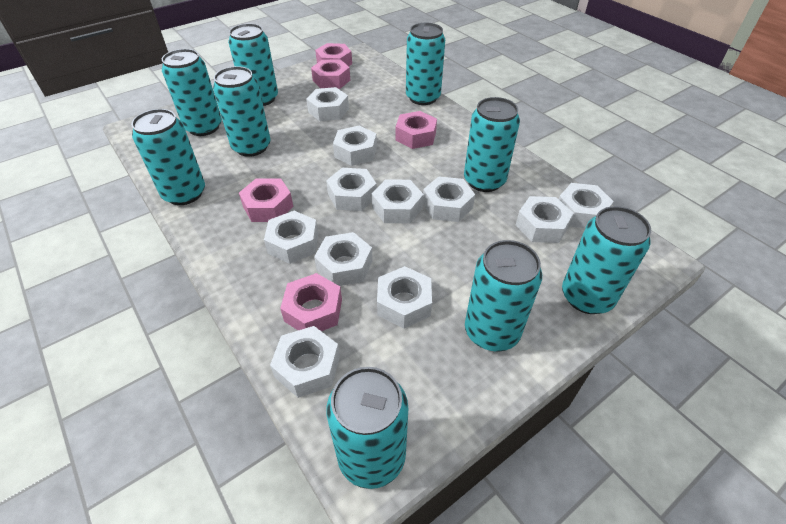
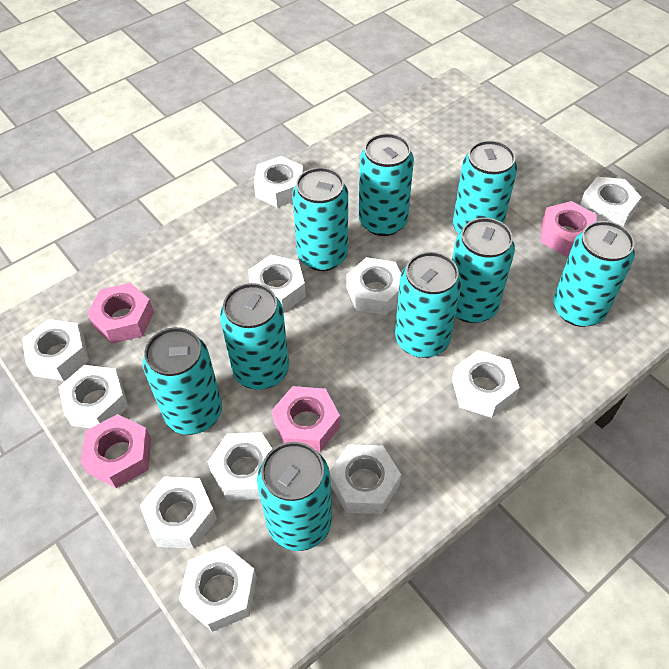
pink nut: 5 -> 4

